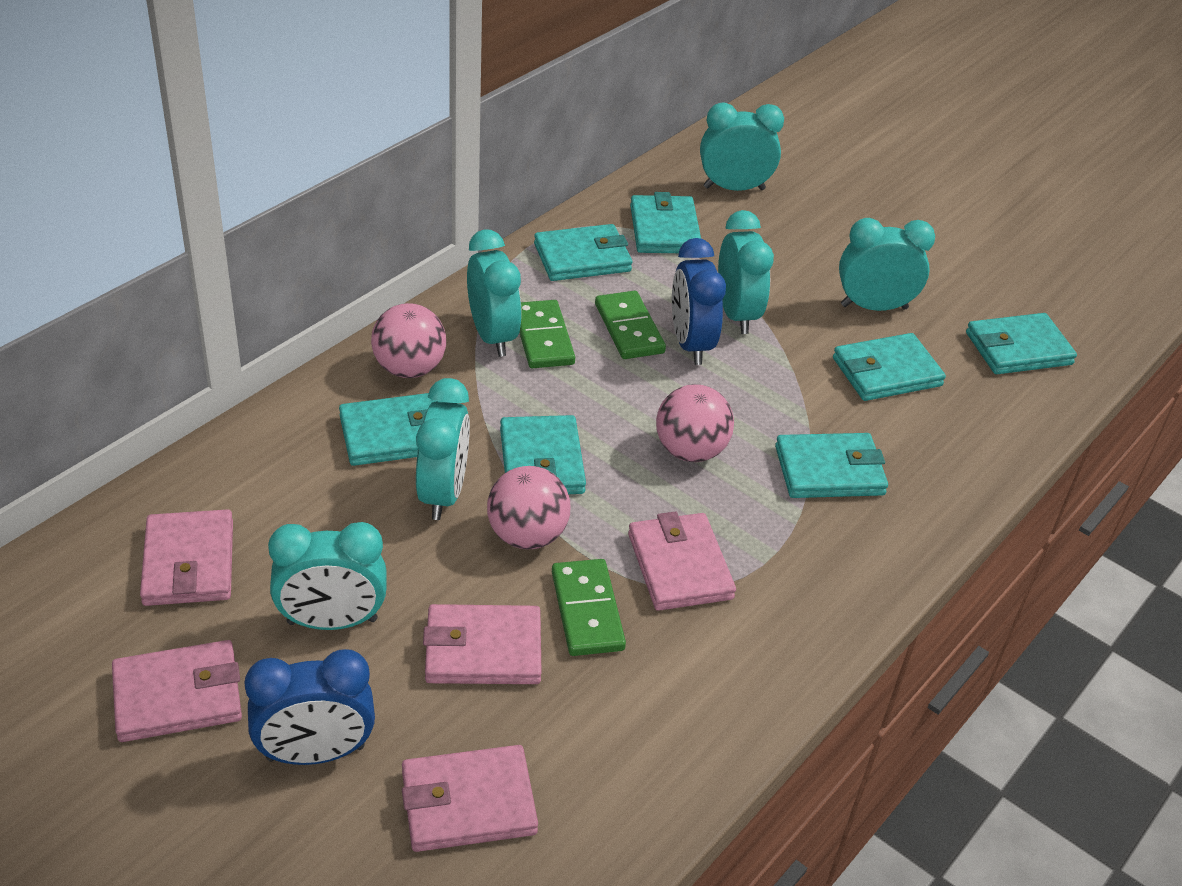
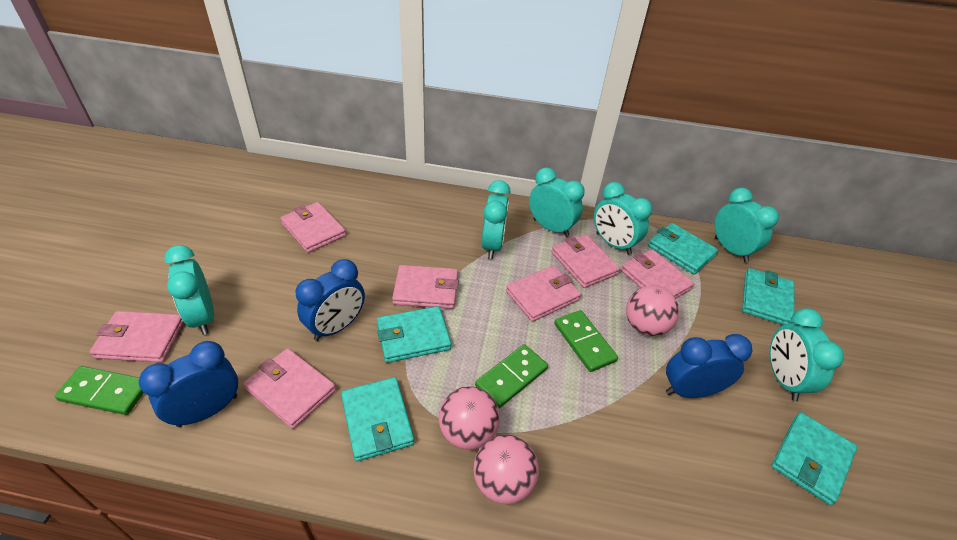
blue clock: 2 -> 3
pink wallet: 5 -> 7
turquoise wallet: 7 -> 5

